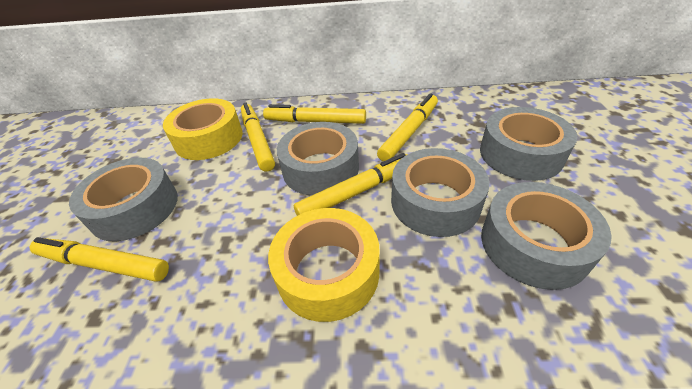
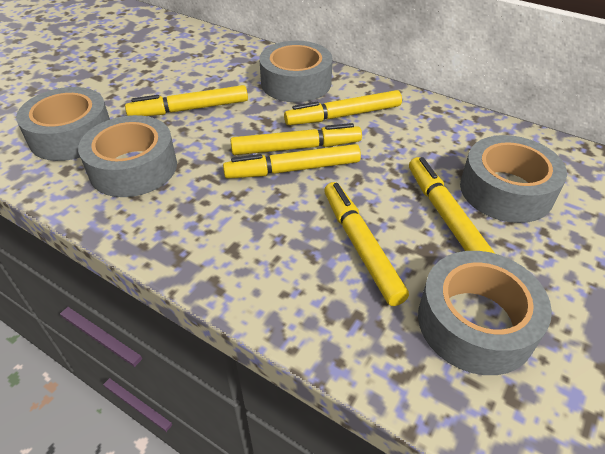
yellow marker: 5 -> 6
yellow tape: 2 -> 0

